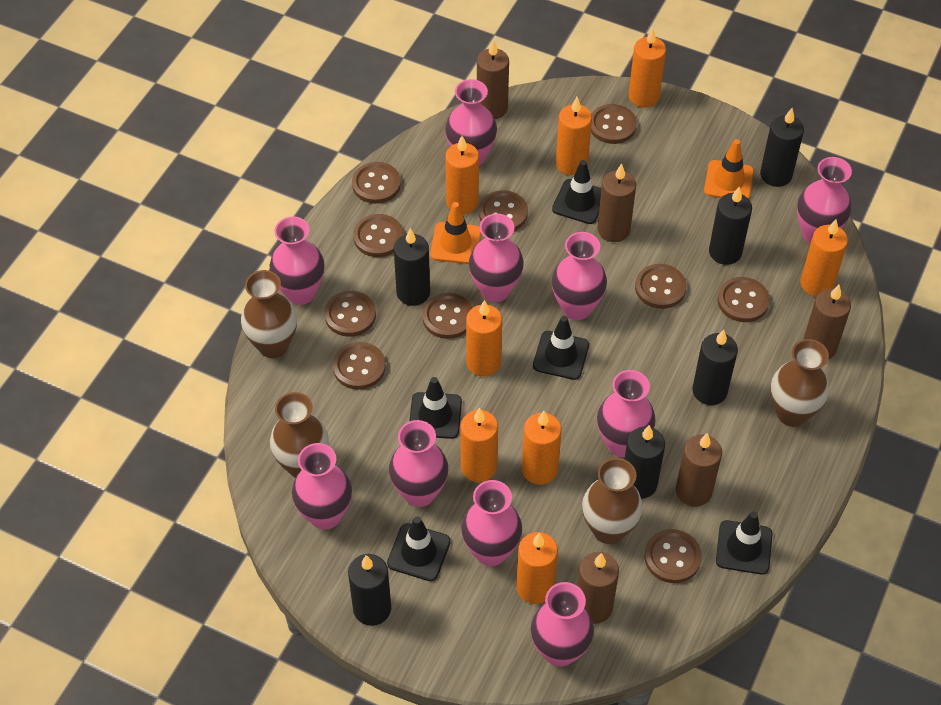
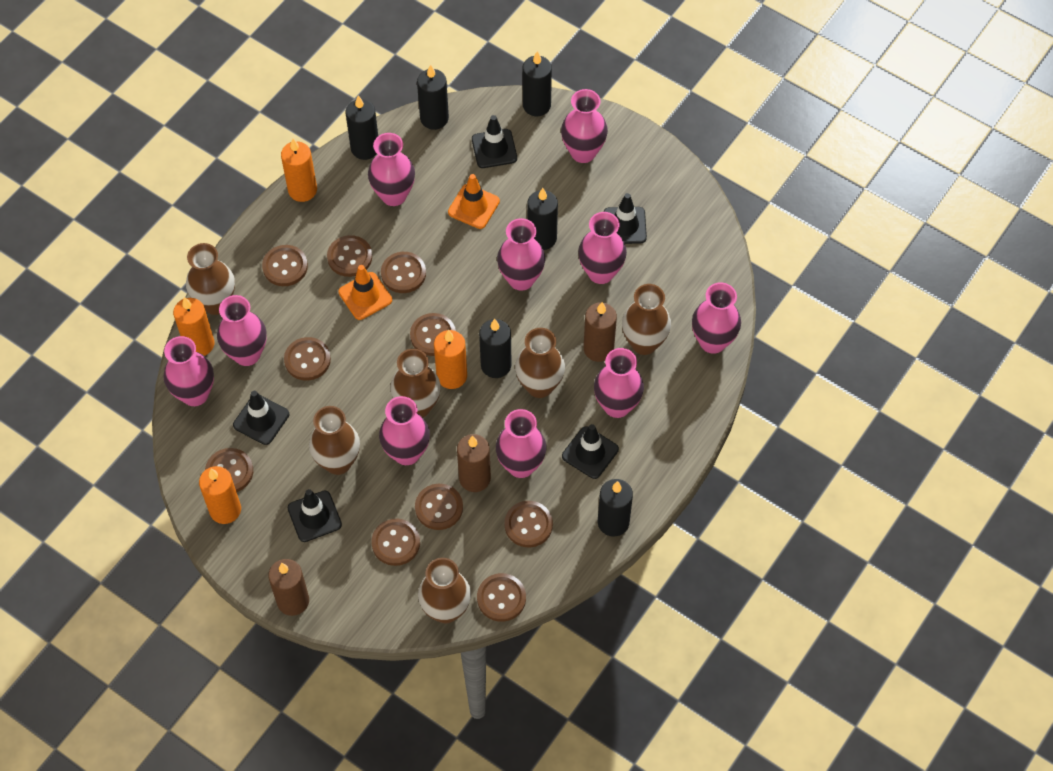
brown candle: 5 -> 3
brown vase: 4 -> 6
orange candle: 8 -> 4

